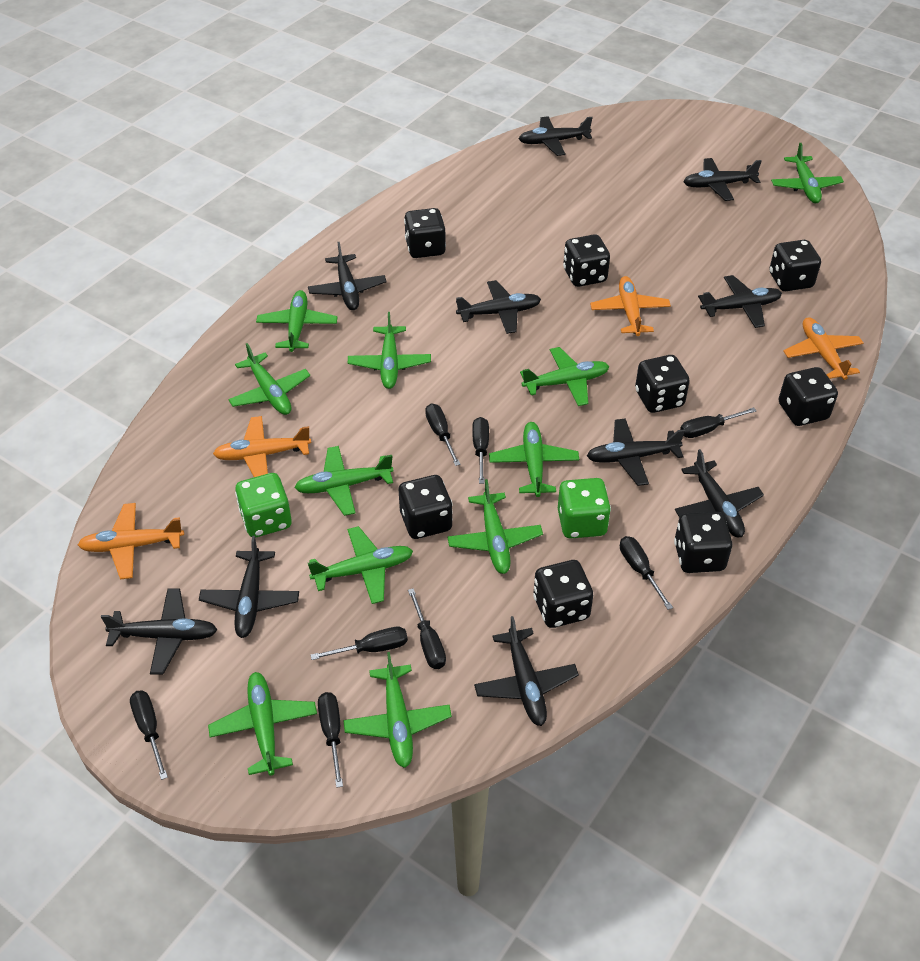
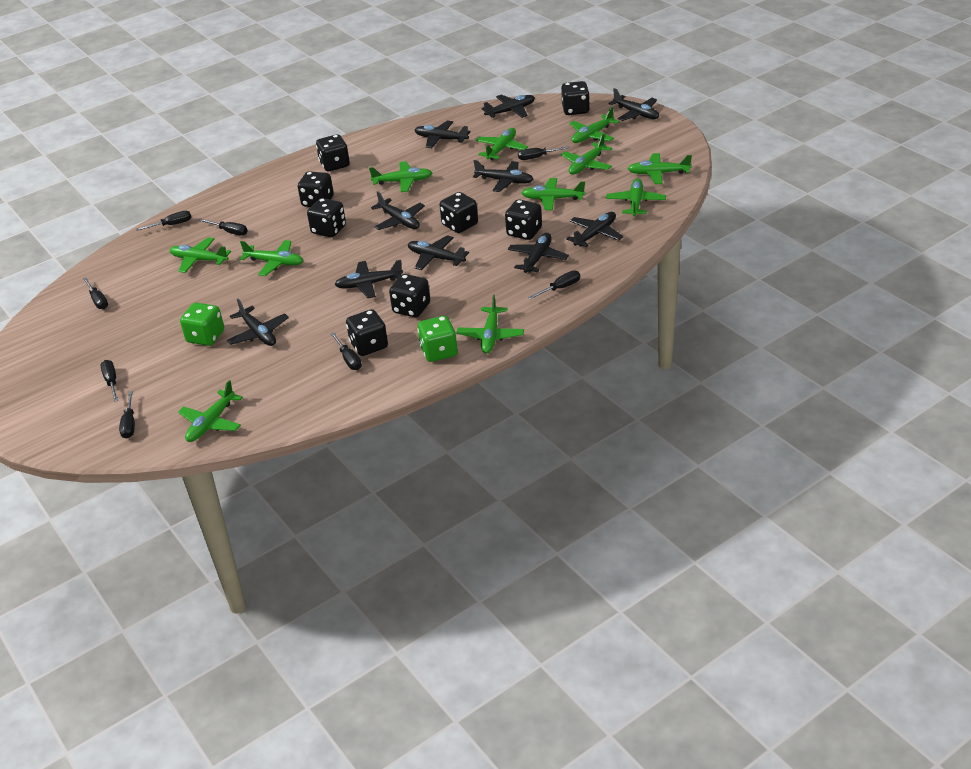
orange plane: 4 -> 0

